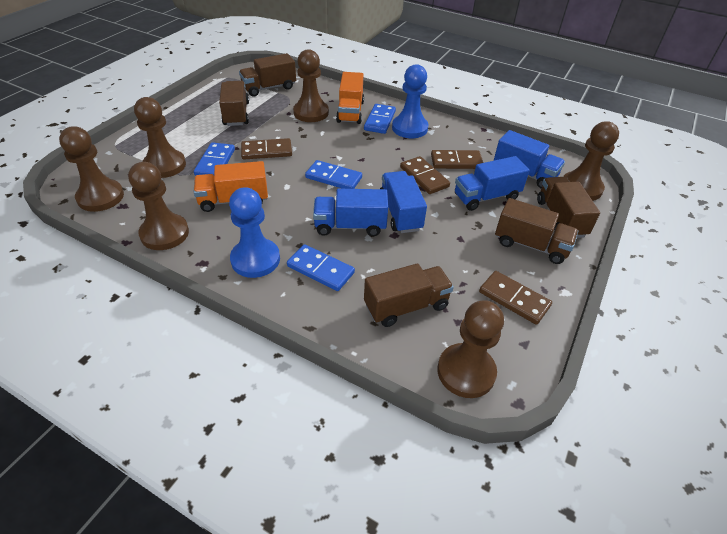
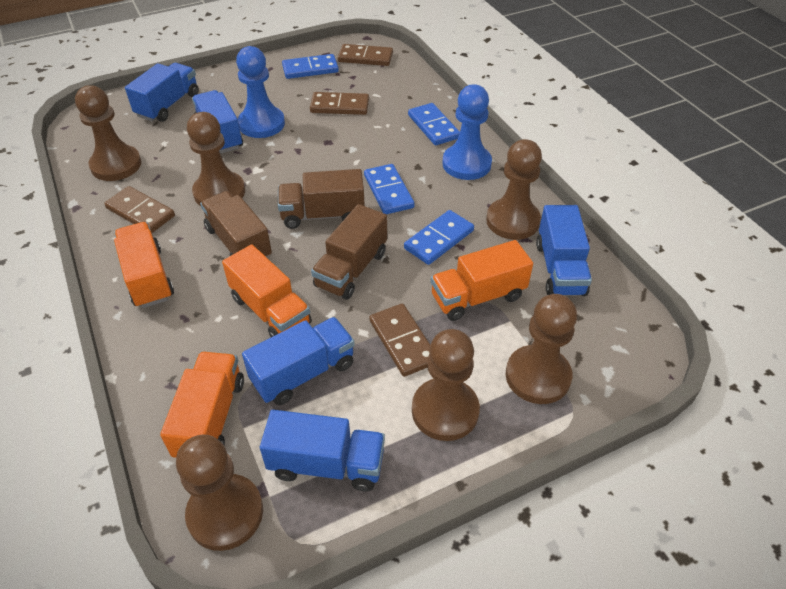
blue truck: 4 -> 5
brown truck: 5 -> 3
orange truck: 2 -> 4

